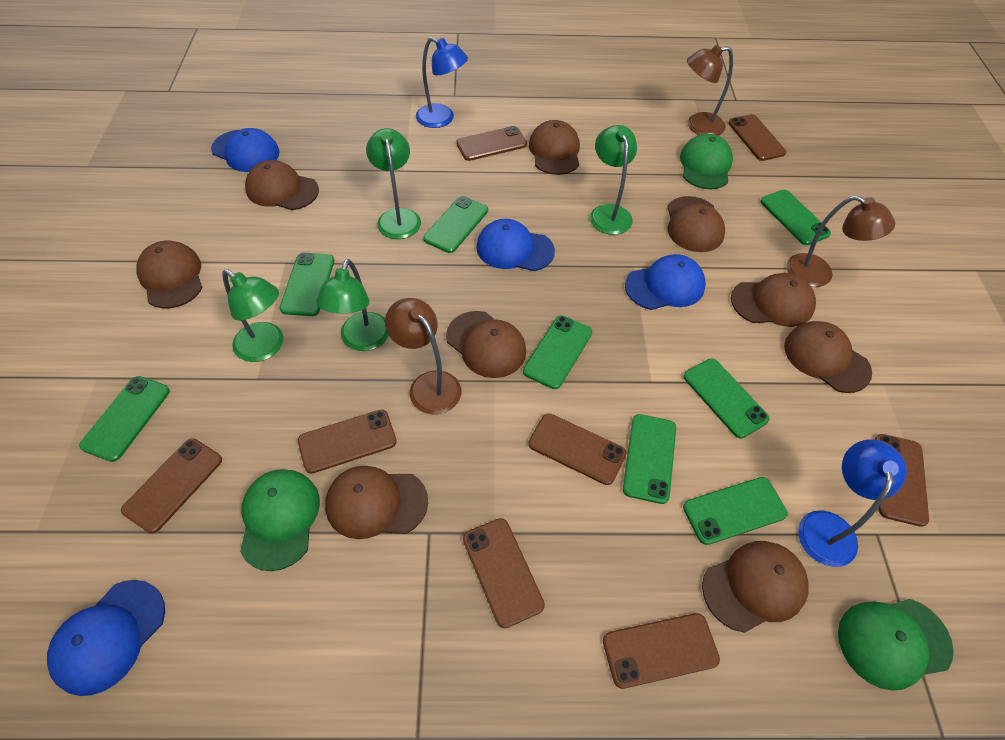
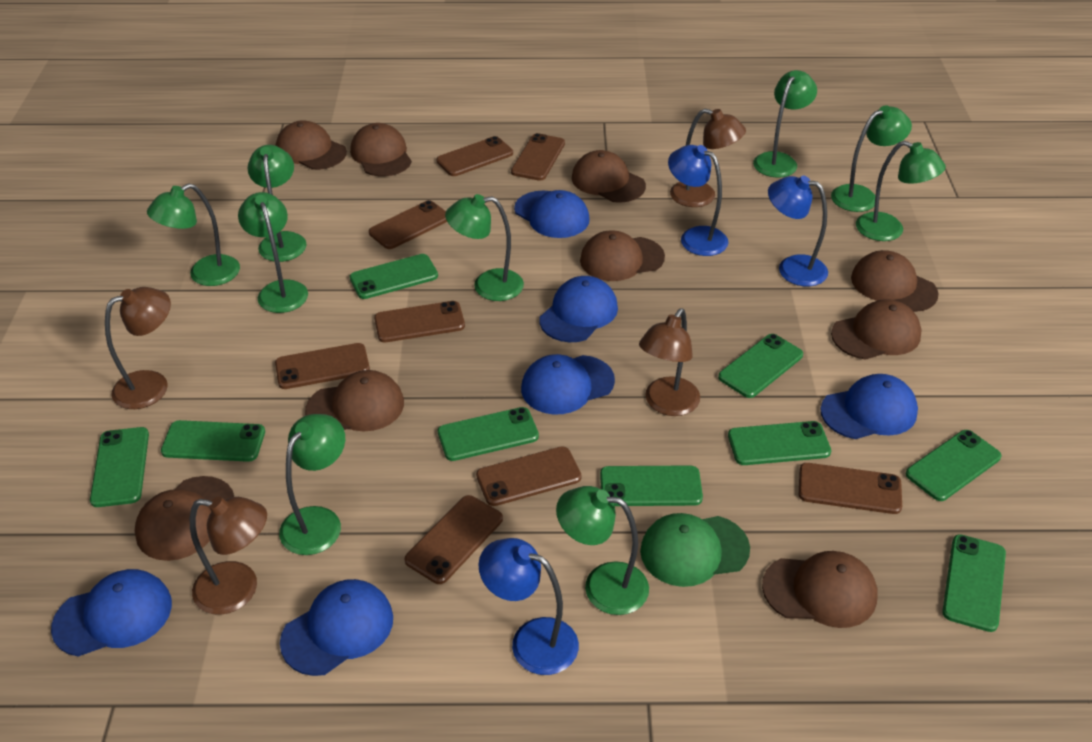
blue cap: 4 -> 6
blue lamp: 2 -> 3
brown lamp: 3 -> 4
green cap: 3 -> 1
green lamp: 4 -> 9
green phone: 8 -> 9

